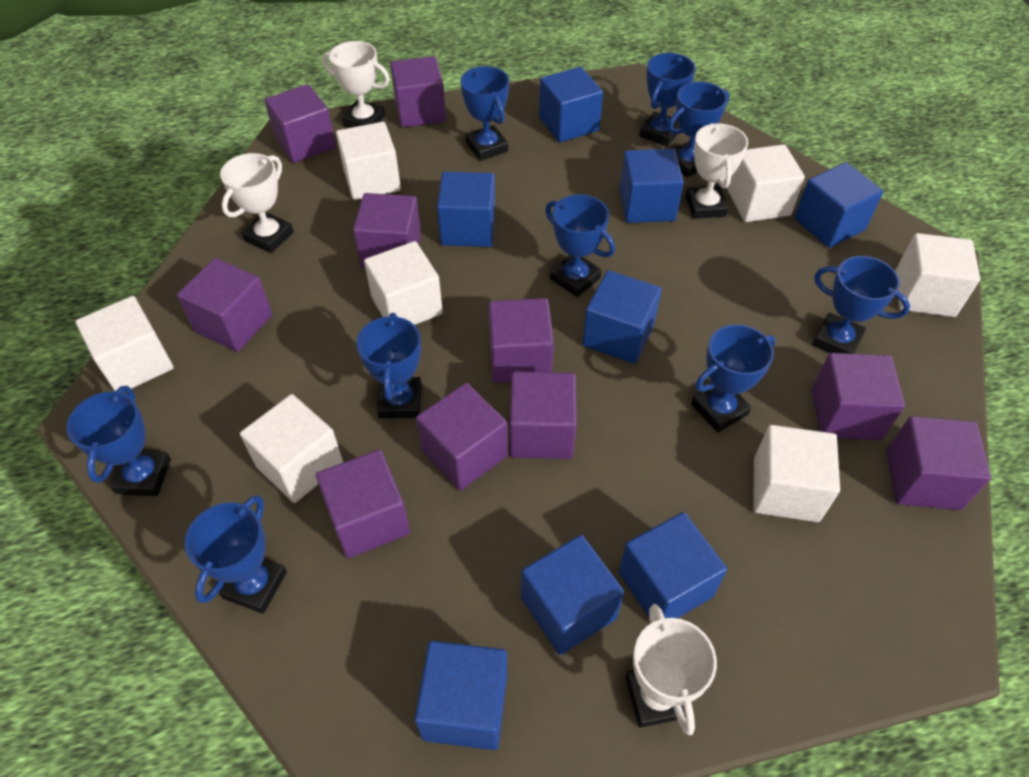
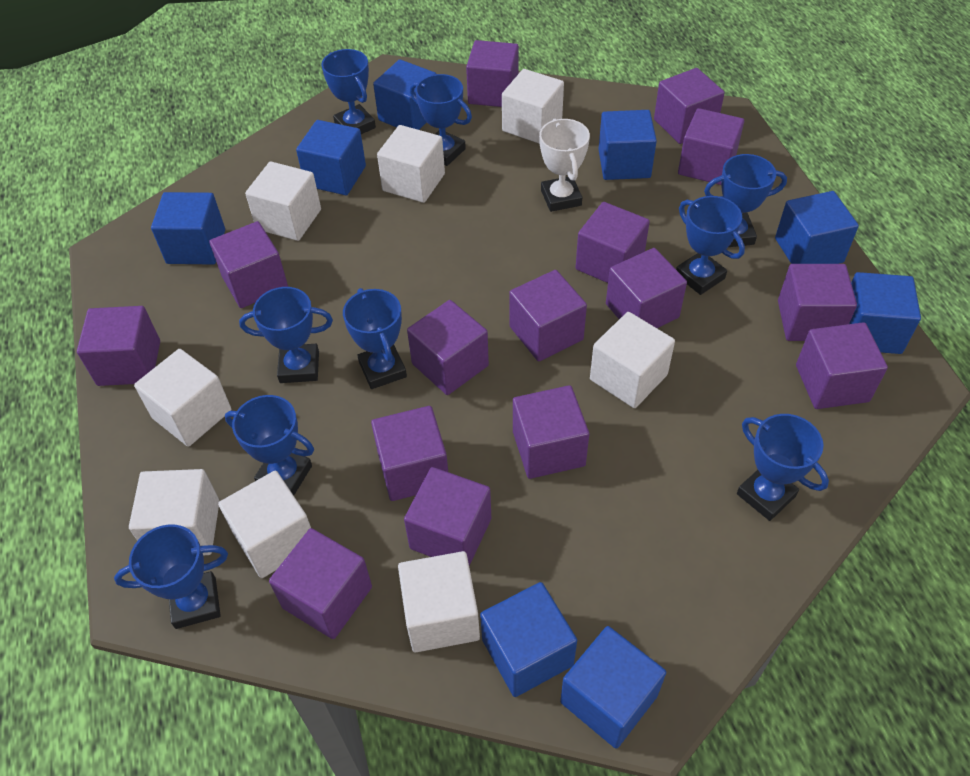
purple cube: 10 -> 15
white cube: 7 -> 8
white trophy: 4 -> 1

